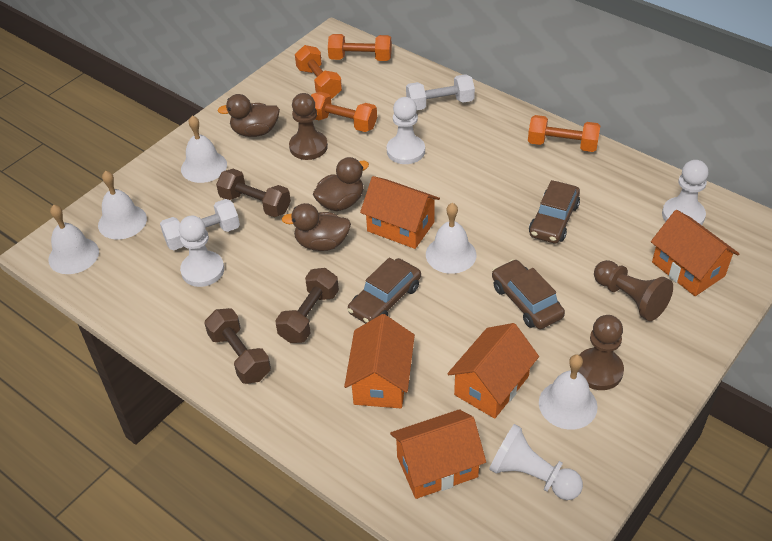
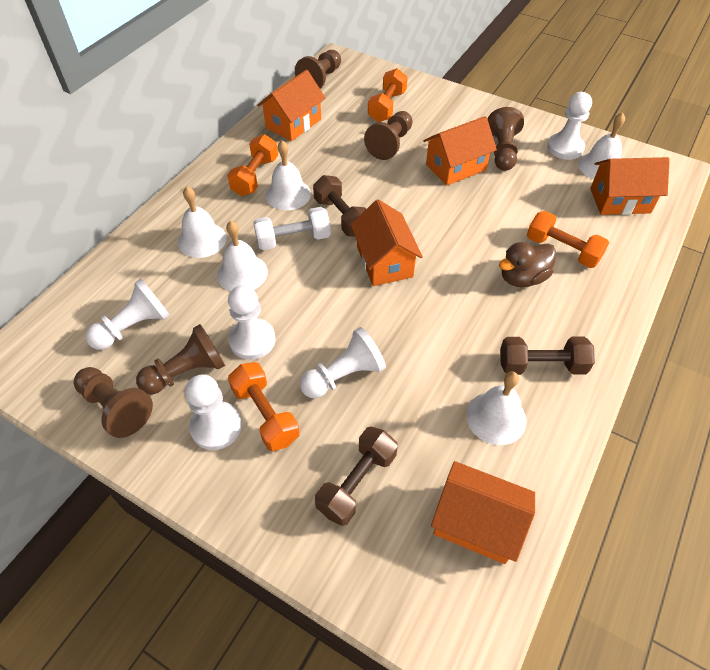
brown car: 3 -> 0
brown duck: 3 -> 1
brown pawn: 3 -> 5
white dumbbell: 2 -> 1
white pawn: 4 -> 5

